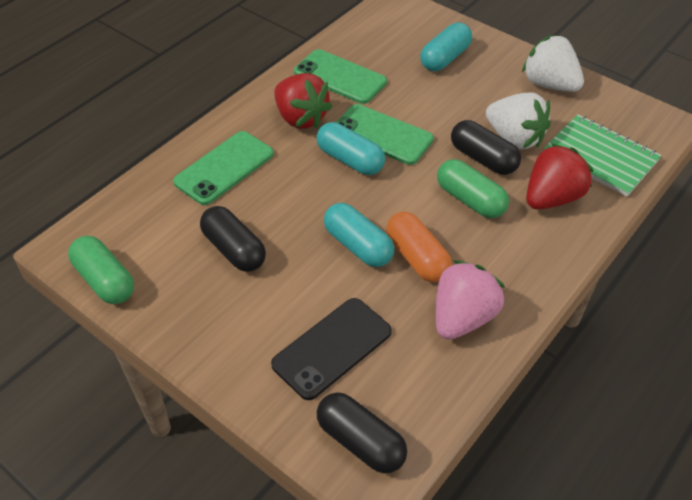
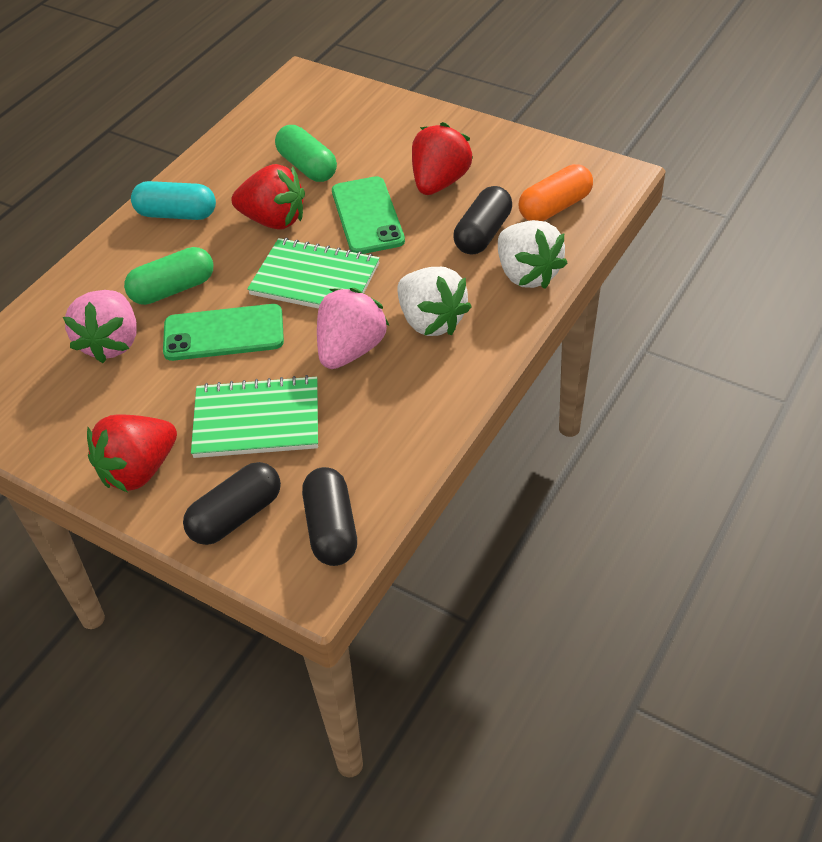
black phone: 1 -> 0
green notebook: 1 -> 2
green phone: 3 -> 2
pink strawberry: 1 -> 2
red strawberry: 2 -> 3
turquoise capsule: 3 -> 1

